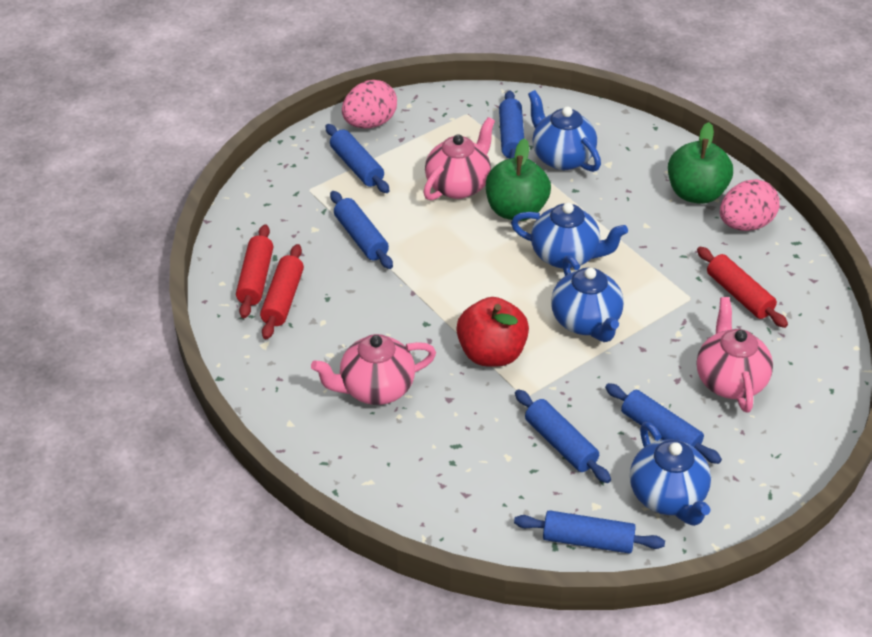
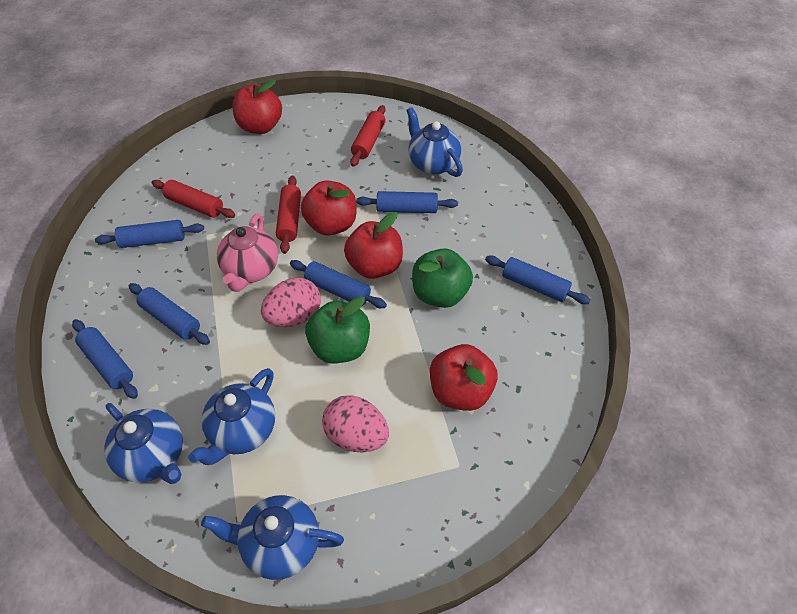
pink teapot: 3 -> 1
red apple: 1 -> 4

